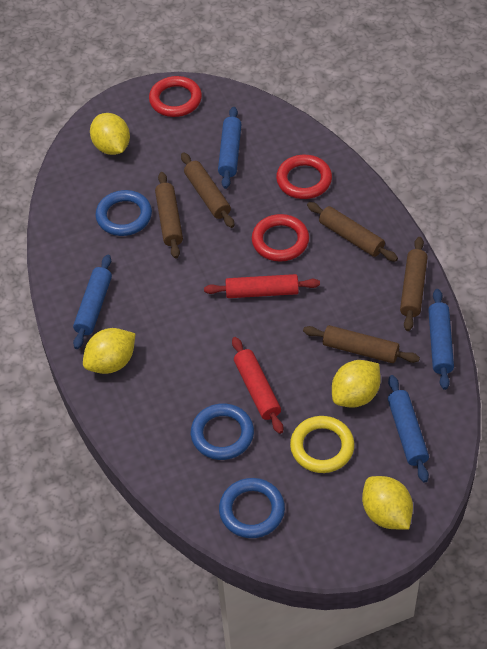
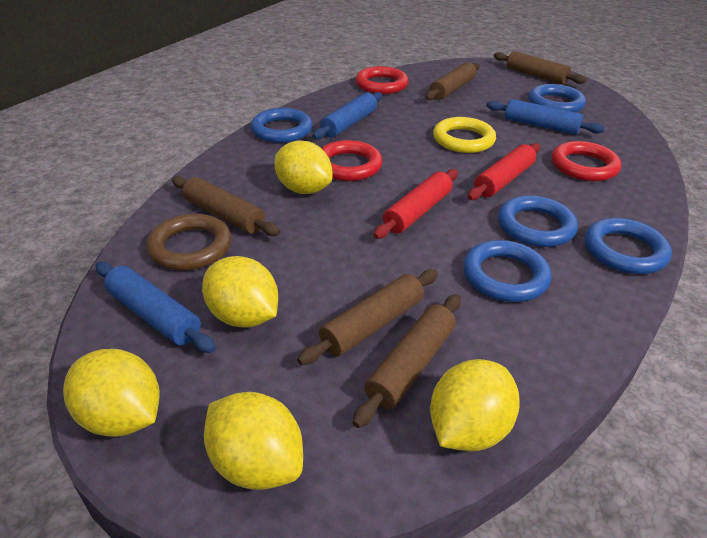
blue ring: 3 -> 5
blue rolling pin: 4 -> 3
brown ring: 0 -> 1
yellow lemon: 4 -> 5

